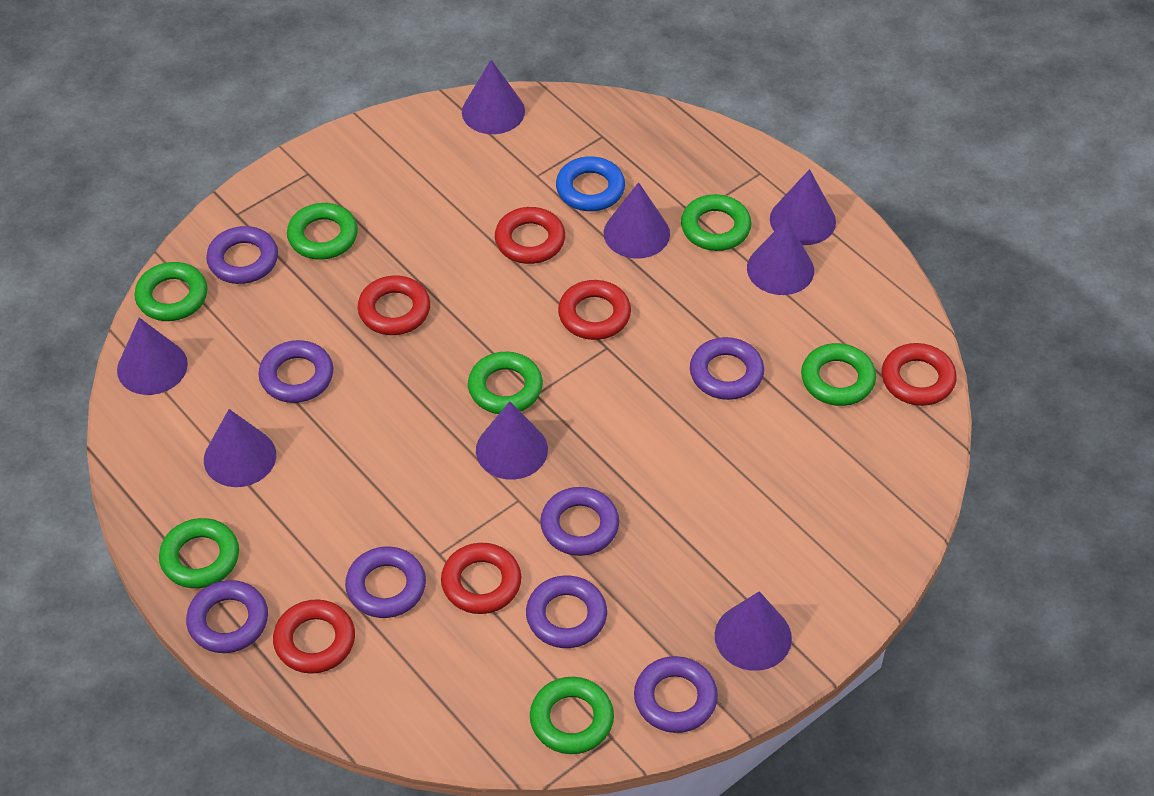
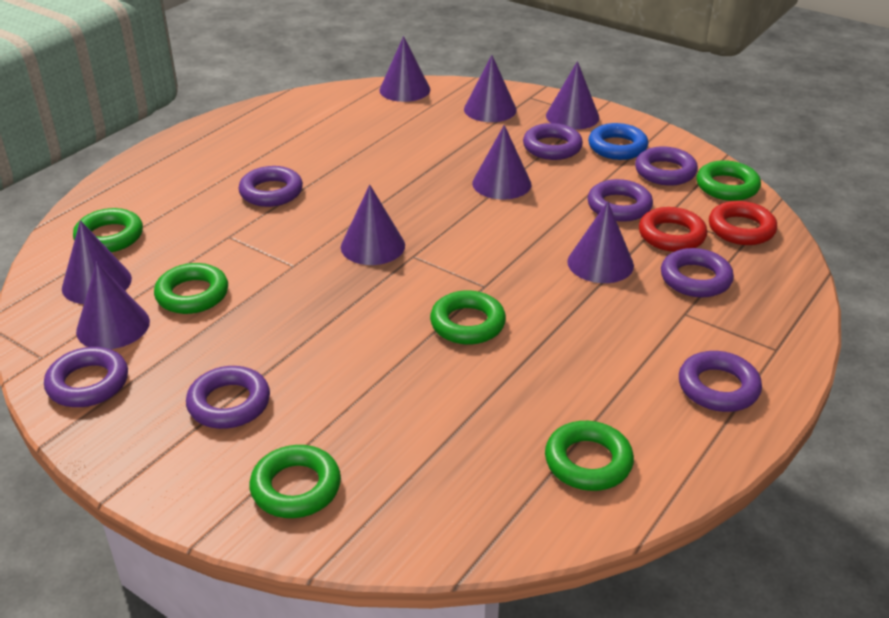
green ring: 7 -> 6
red ring: 6 -> 2

